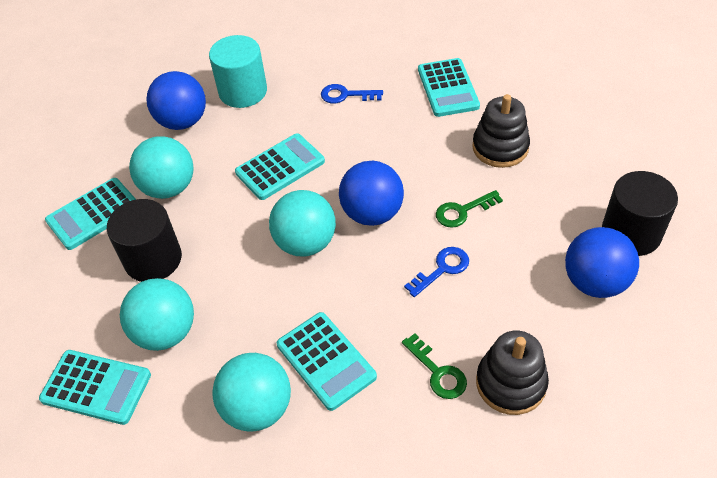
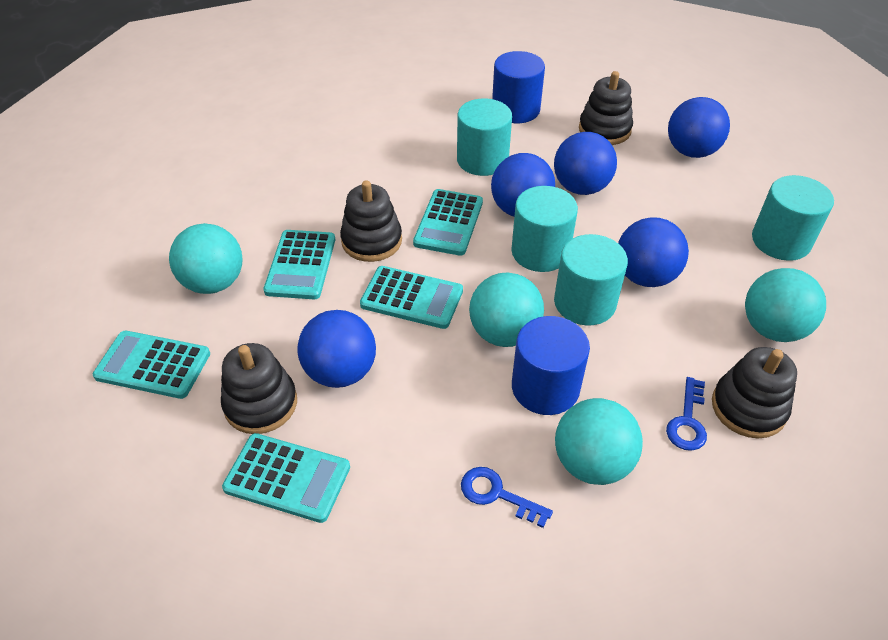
black cylinder: 2 -> 0
black stacking toy: 2 -> 4
blue ball: 3 -> 5
blue cylinder: 0 -> 2
green key: 2 -> 0
turquoise cylinder: 1 -> 4

